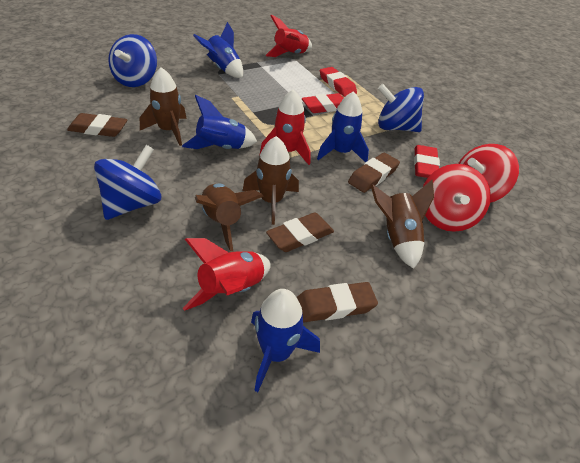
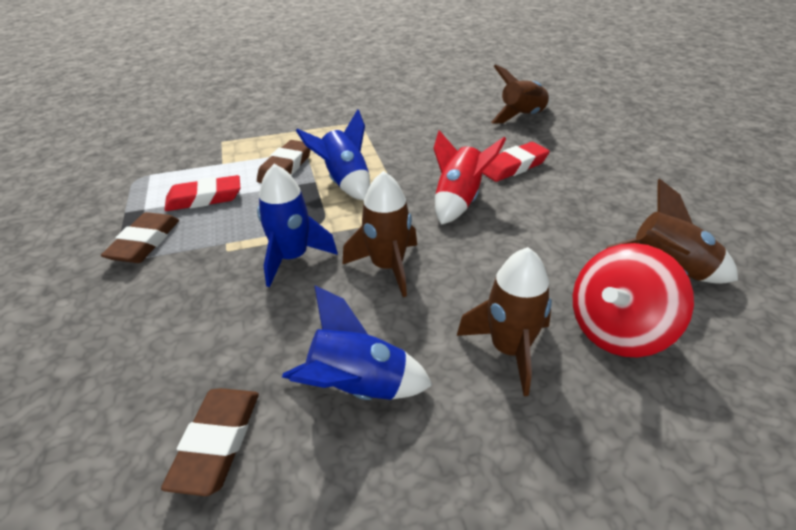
blue rocket: 4 -> 3
blue spinning top: 3 -> 0
brown eraser: 4 -> 3
red eraser: 3 -> 2
red rocket: 3 -> 1
red spinning top: 2 -> 1

